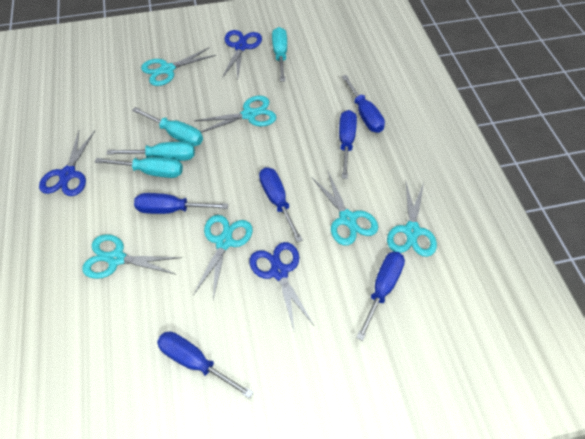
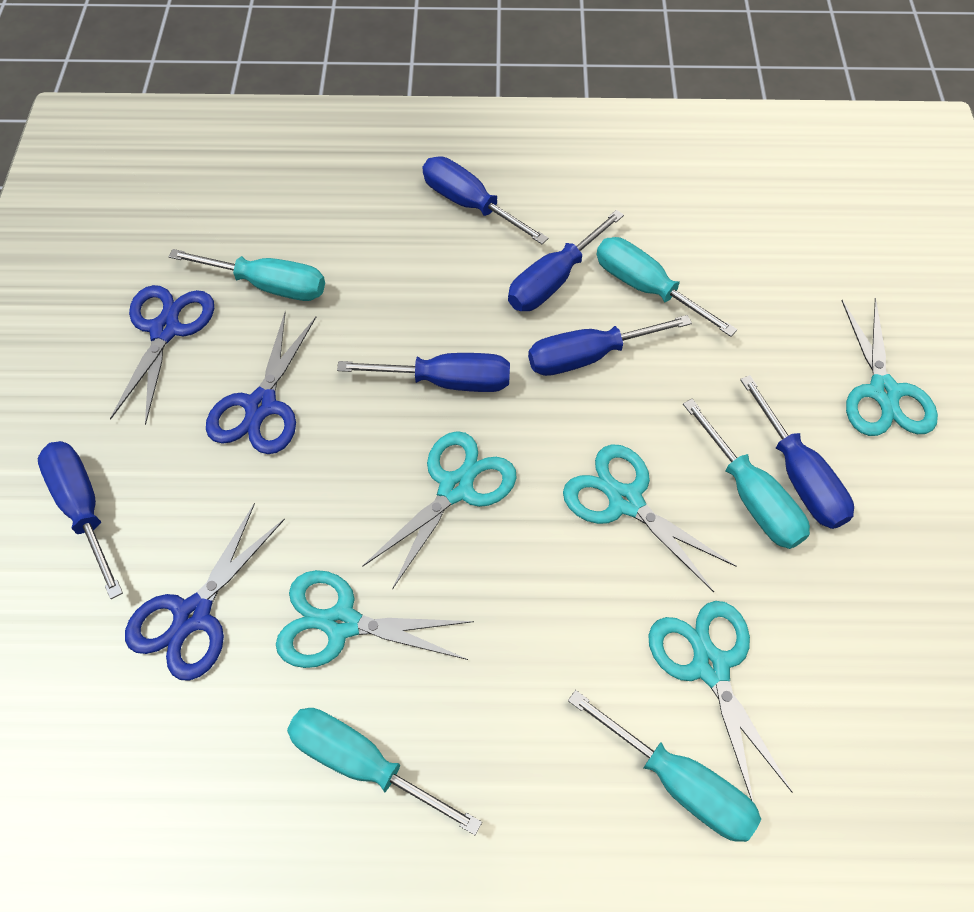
turquoise scissors: 6 -> 5
turquoise screwdriver: 4 -> 5

